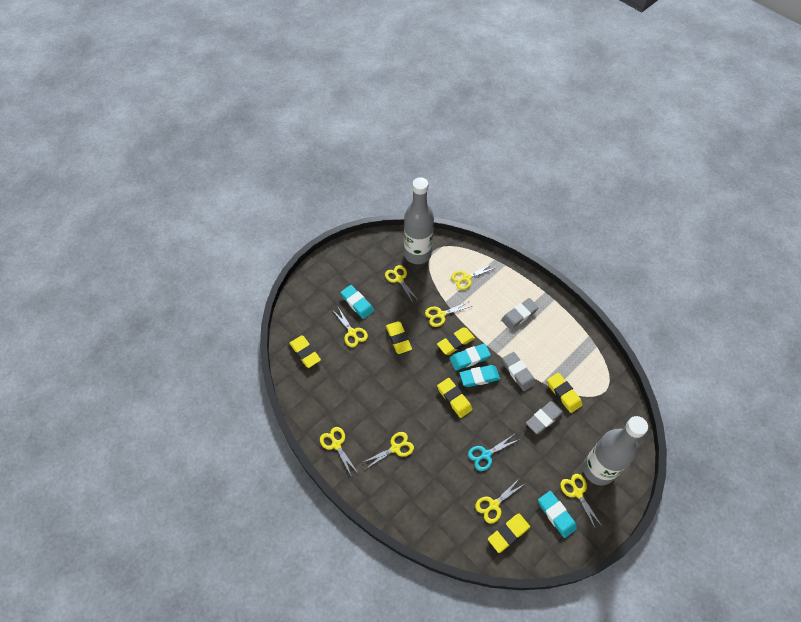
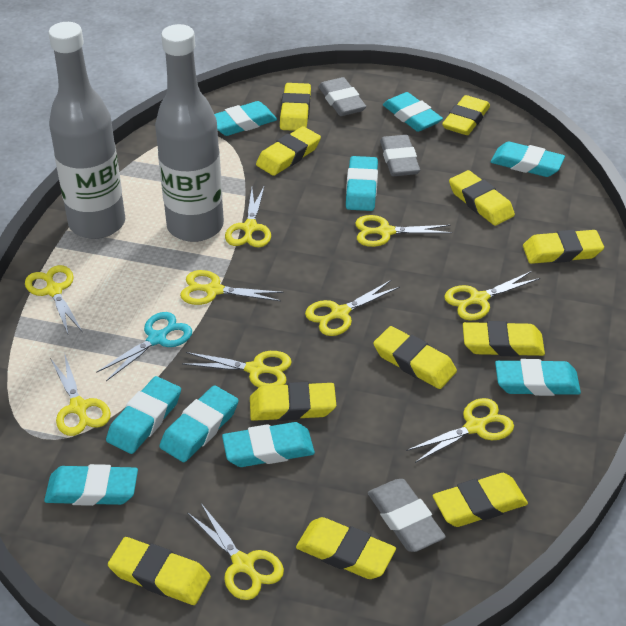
turquoise eraser: 4 -> 9
yellow eraser: 6 -> 11
yellow scissors: 8 -> 10

